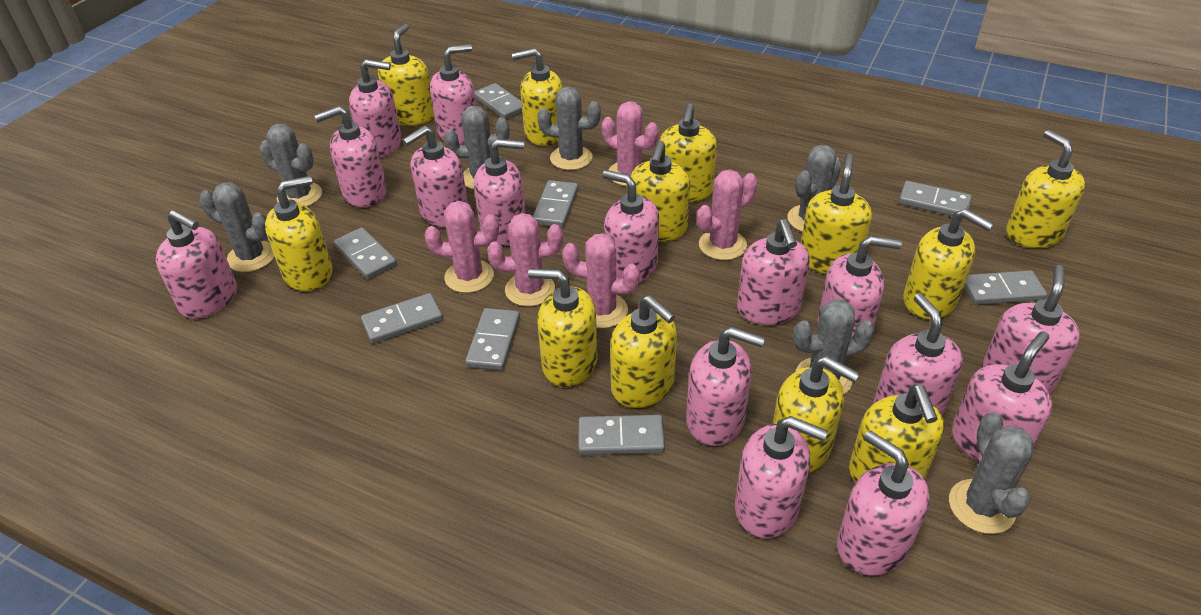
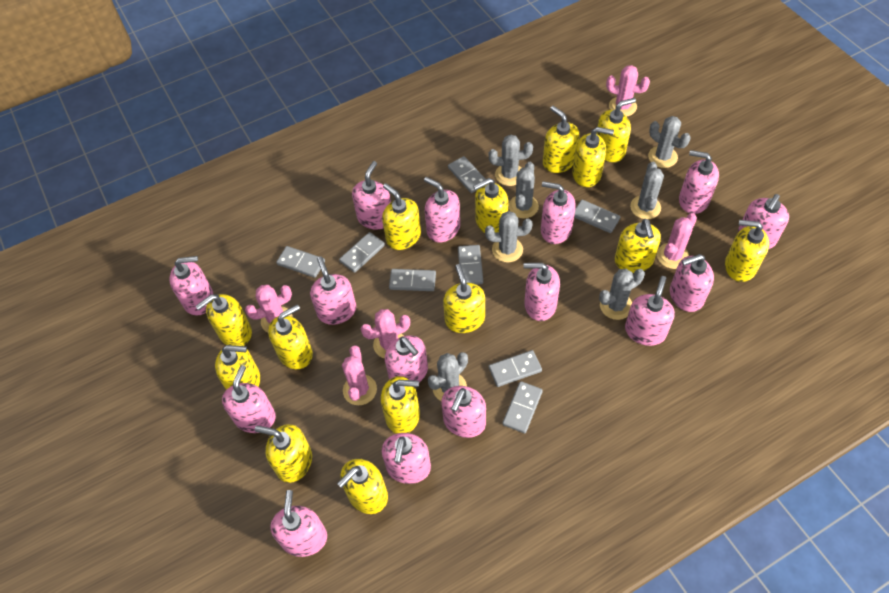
yellow soap dispenser: 12 -> 14

